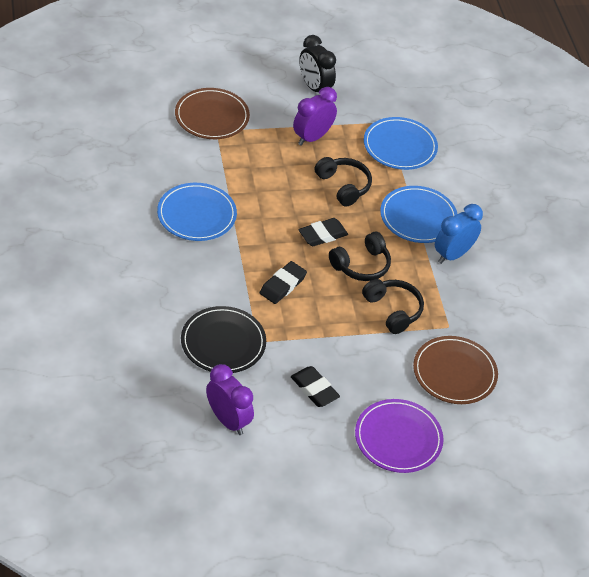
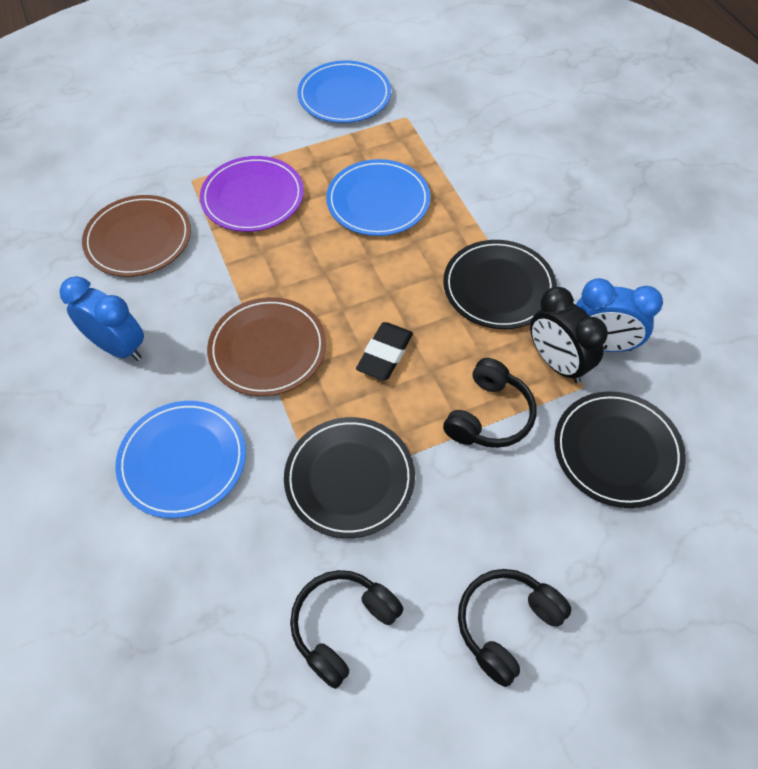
black eraser: 3 -> 1
black plate: 1 -> 3
blue clock: 1 -> 2
purple clock: 2 -> 0

